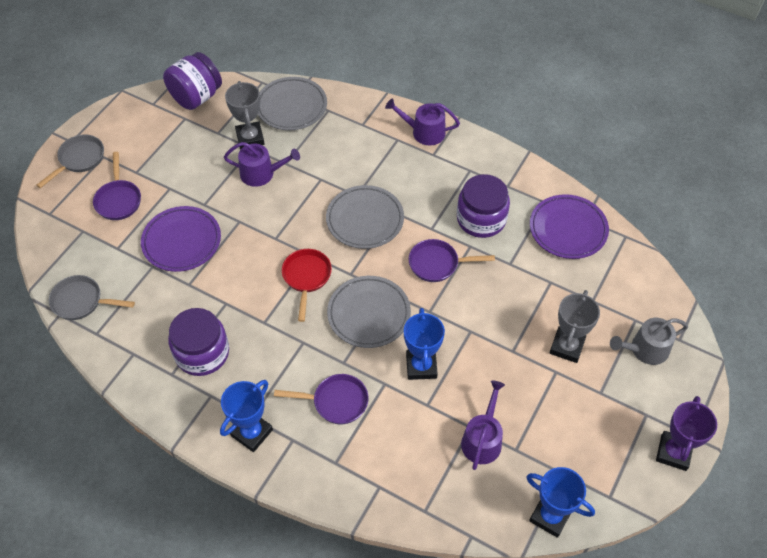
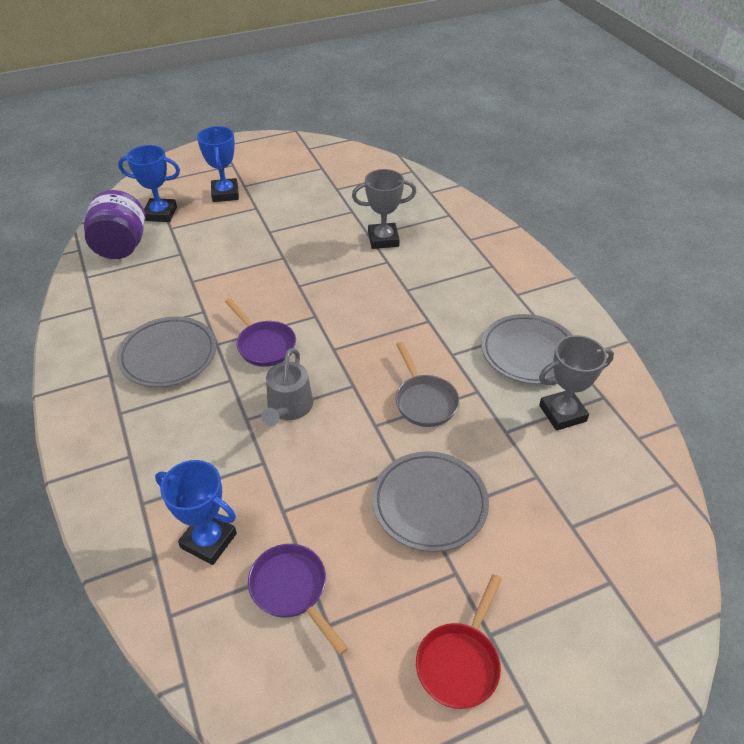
grey pan: 2 -> 1
purple jar: 3 -> 1
purple pan: 3 -> 2
purple plate: 2 -> 0
purple trophy: 1 -> 0
purple watering can: 3 -> 0

